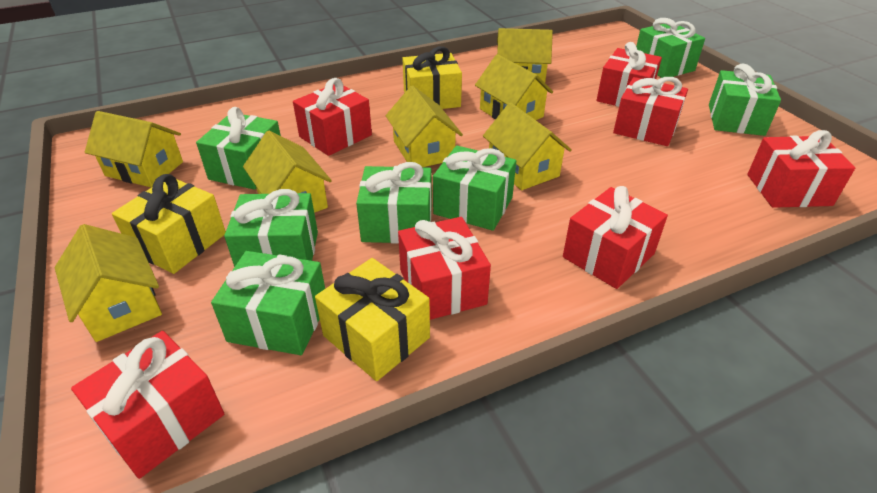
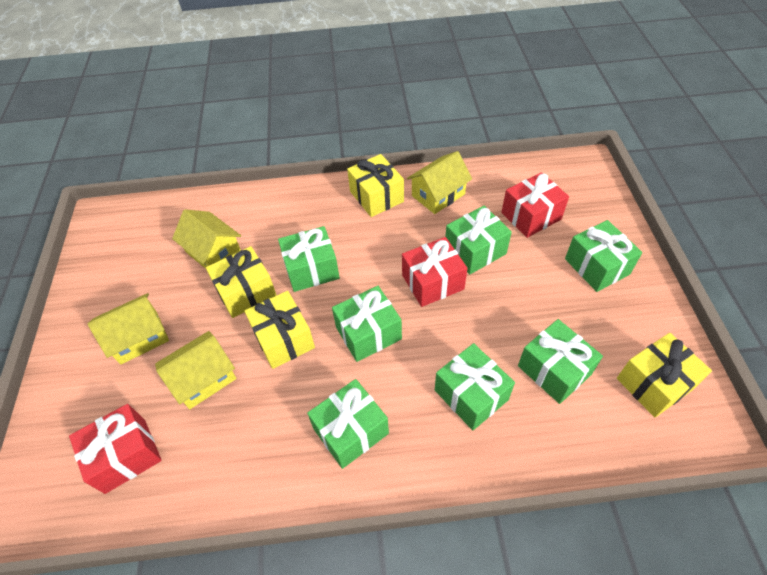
red gift: 7 -> 3
yellow gift: 3 -> 4
yellow house: 7 -> 4

